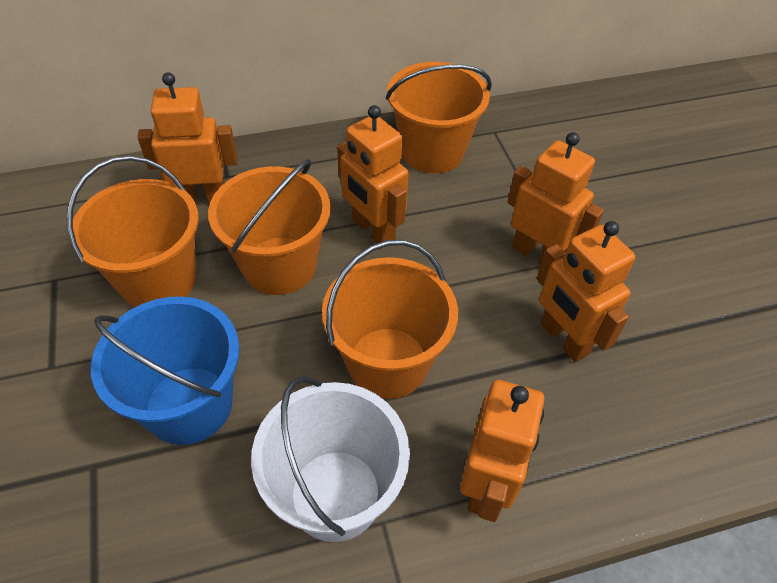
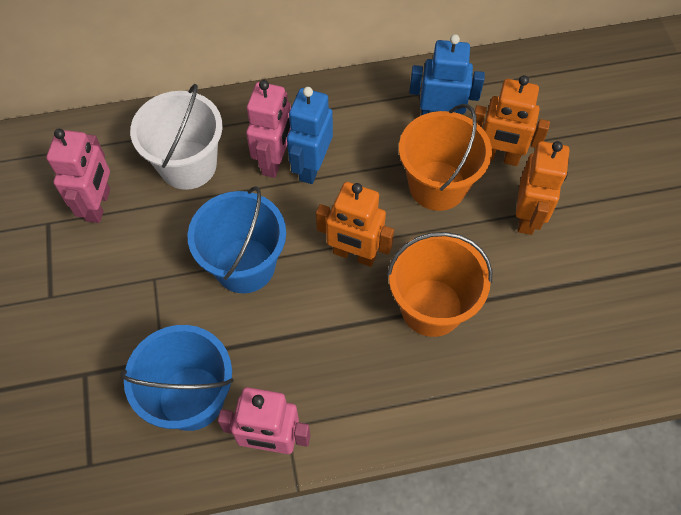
blue bucket: 1 -> 2
blue robot: 0 -> 2
orange bucket: 4 -> 2
orange robot: 5 -> 3
pink robot: 0 -> 3

